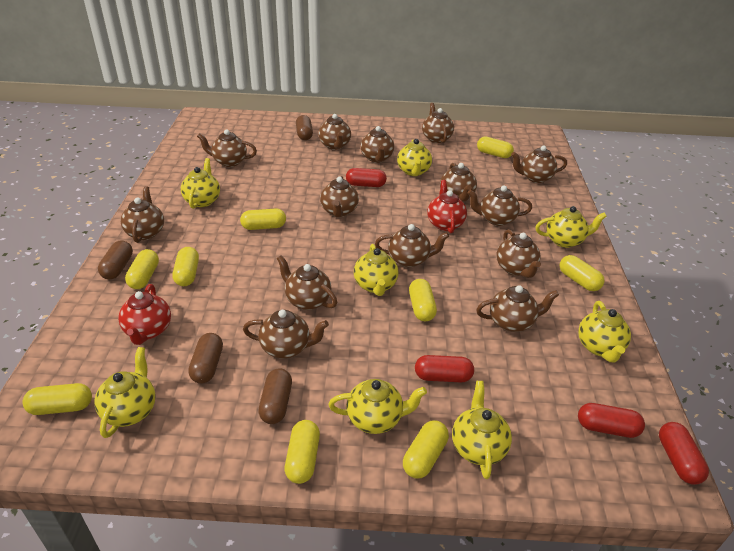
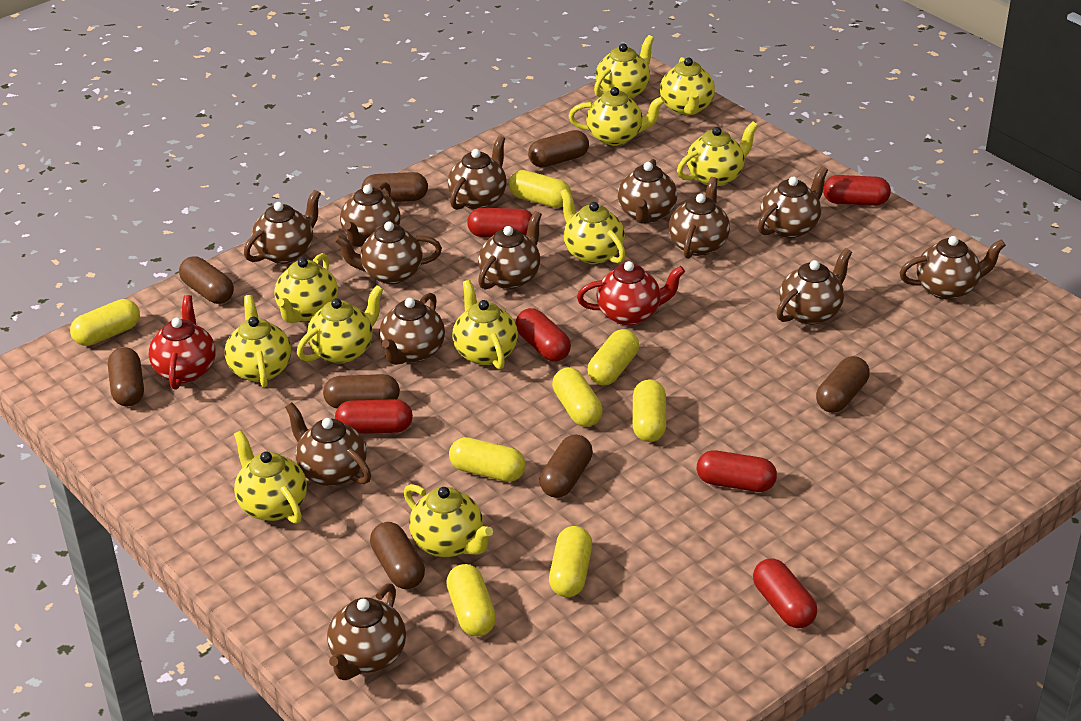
brown capsule: 4 -> 8
brown teapot: 14 -> 13
red capsule: 4 -> 6
yellow capsule: 9 -> 8
yellow teapot: 8 -> 11

